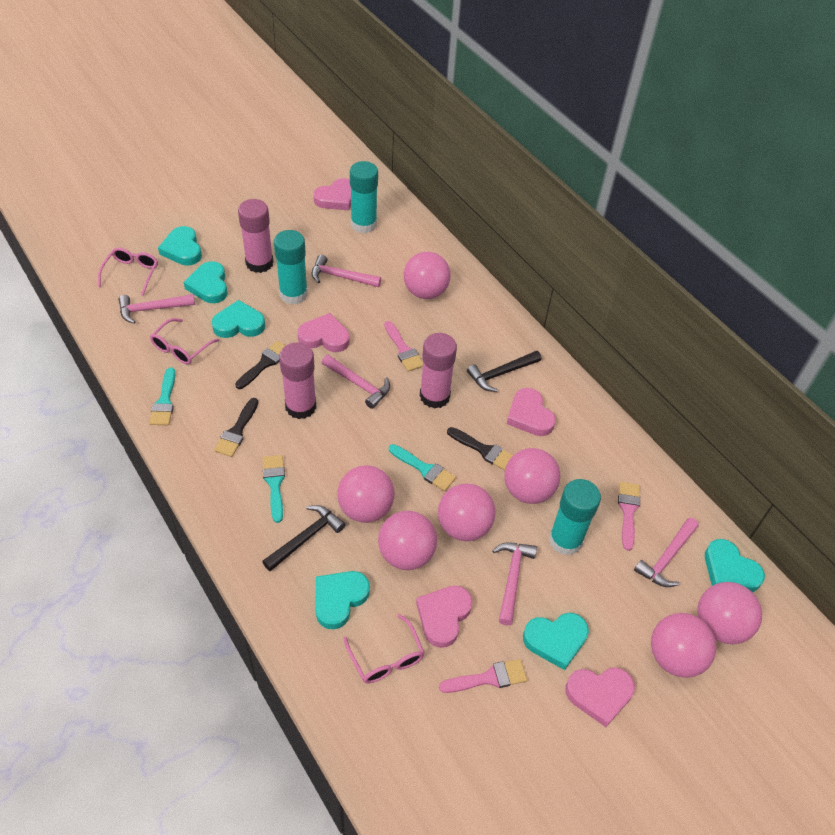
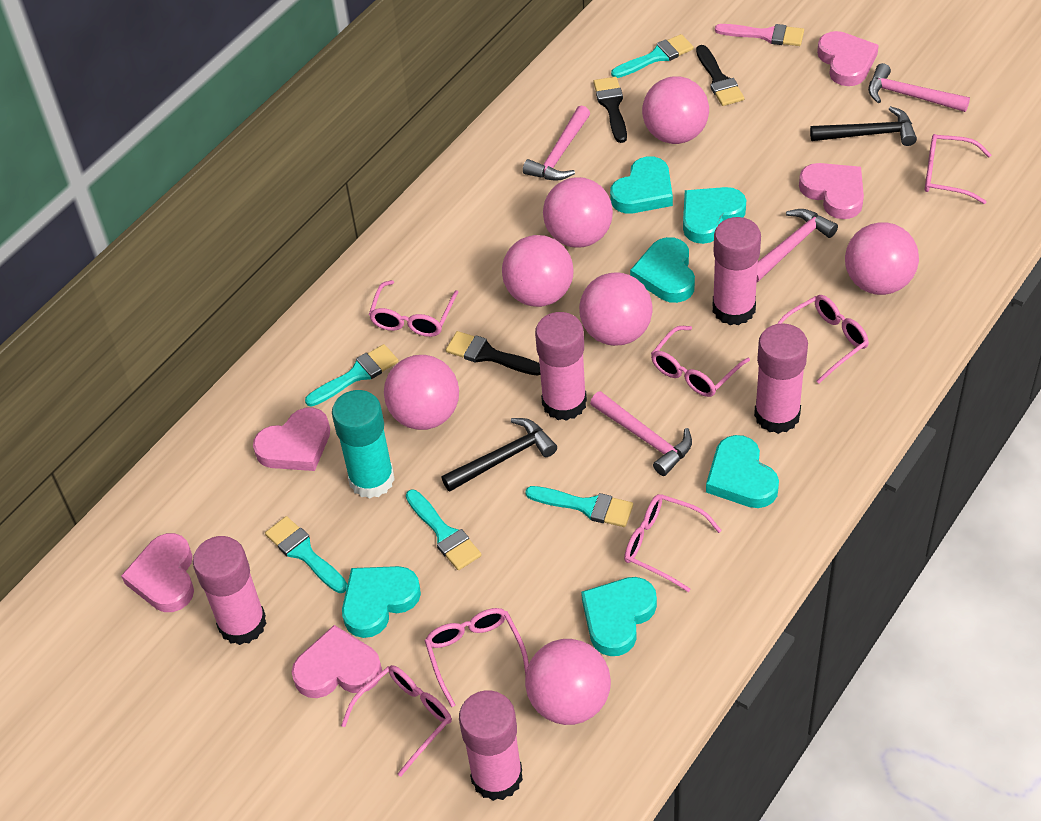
pink brush: 3 -> 1
pink glasses: 3 -> 7
pink glue stick: 3 -> 5
pink hammer: 5 -> 4
turquoise brush: 3 -> 5
turquoise glue stick: 3 -> 1

